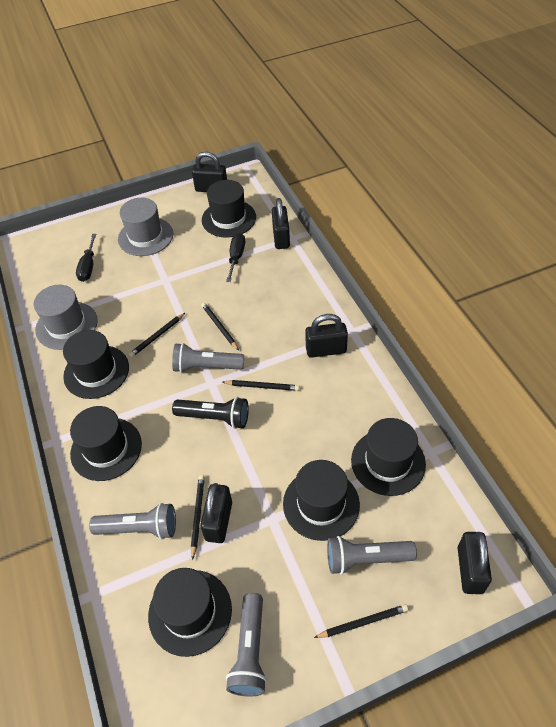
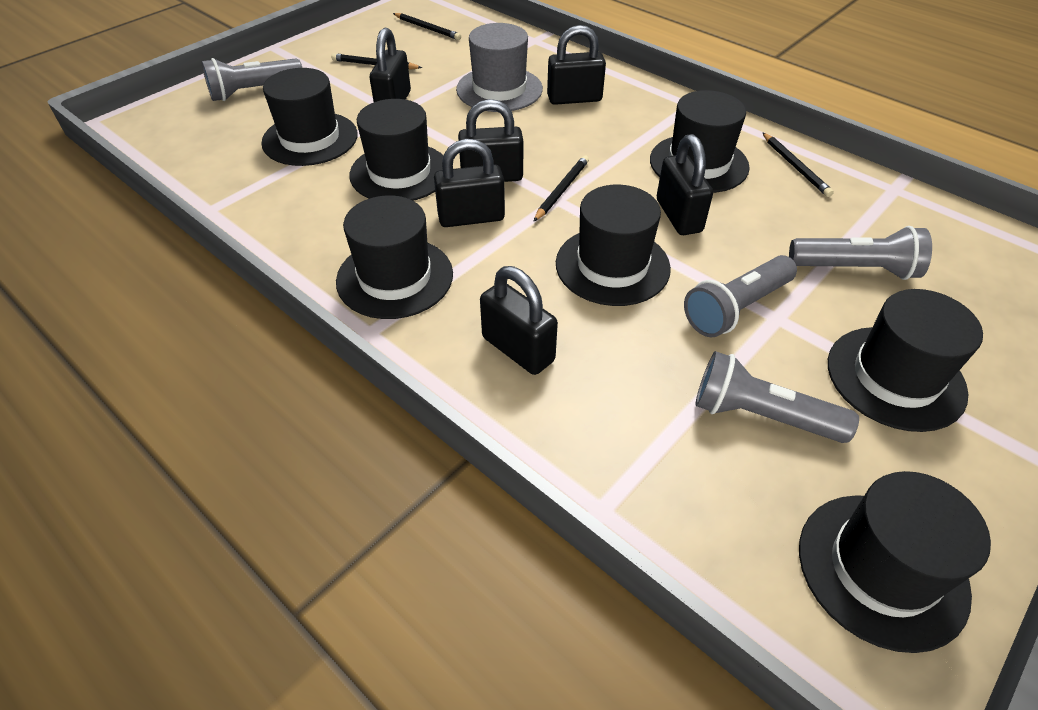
black flashlight: 1 -> 0
black hat: 6 -> 7
black padlock: 5 -> 6
black pencil: 5 -> 4
black screwdriver: 2 -> 0
grey hat: 2 -> 1

